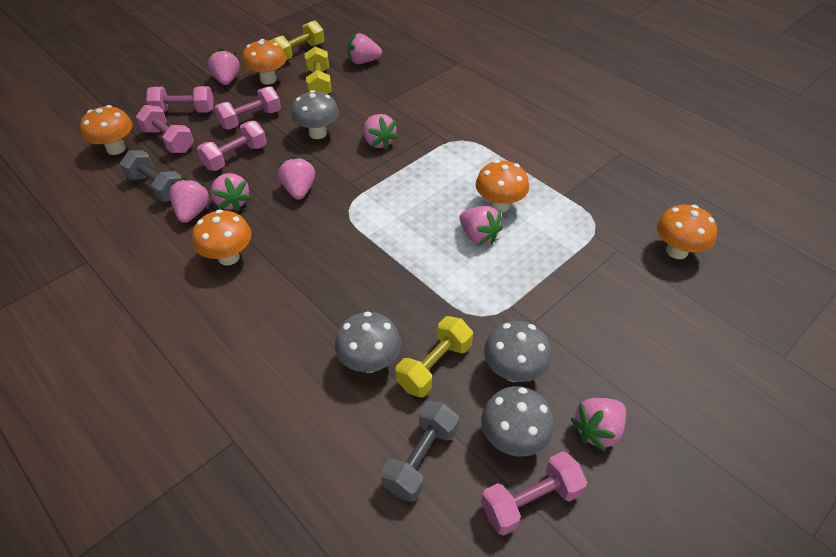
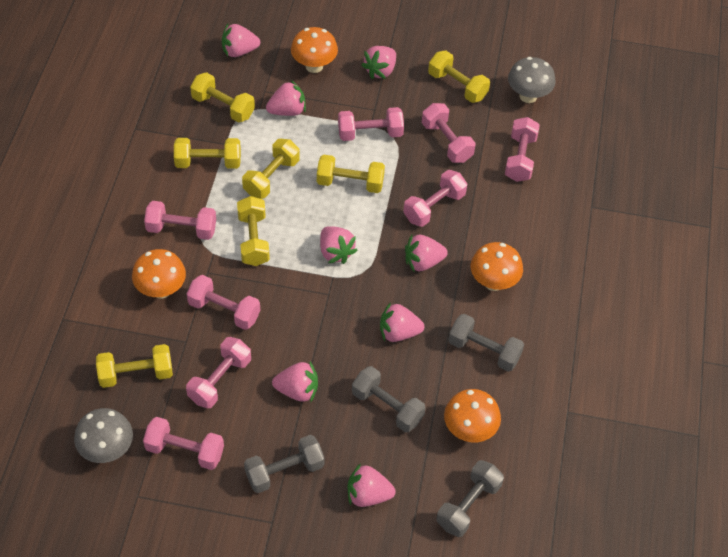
grey dumbbell: 2 -> 4
grey mushroom: 4 -> 2
orange mushroom: 5 -> 4
pink dumbbell: 5 -> 8
yellow dumbbell: 3 -> 7

